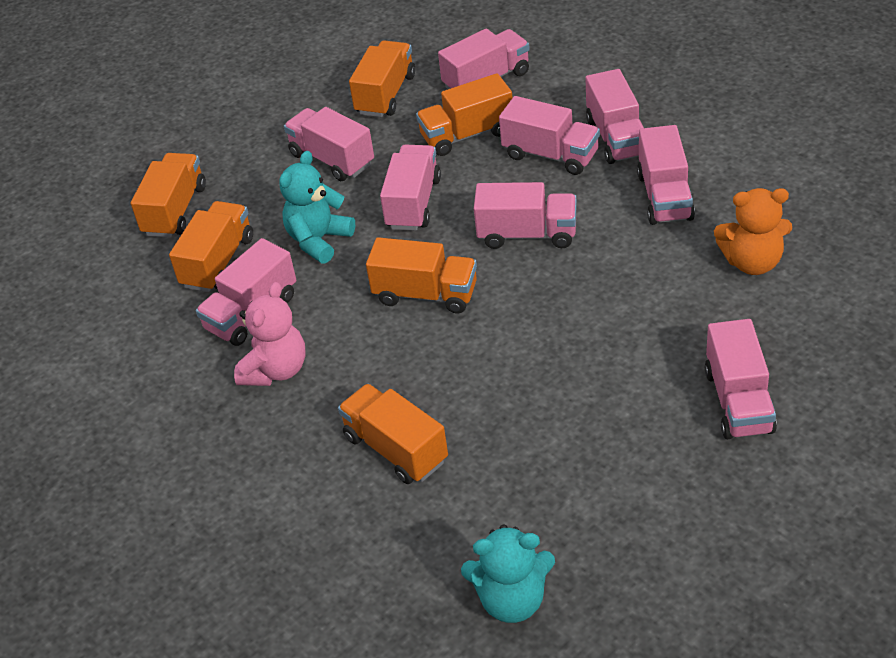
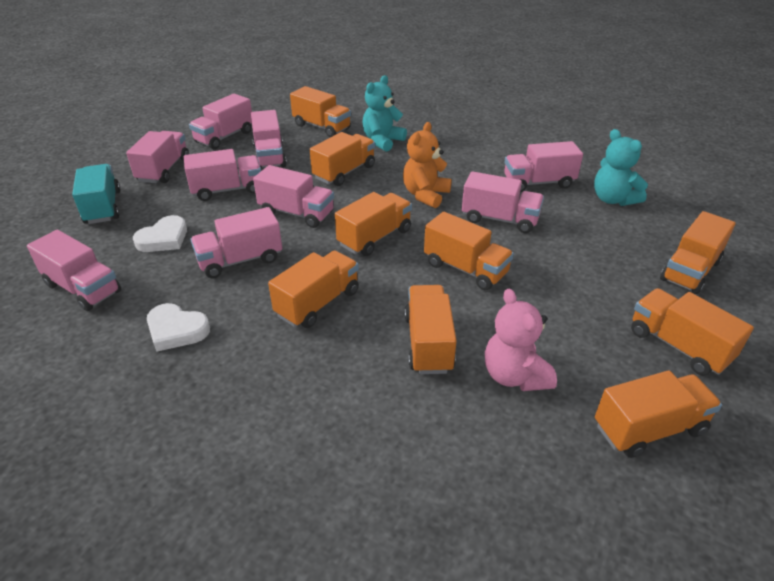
orange truck: 6 -> 9
turquoise truck: 0 -> 1
white heart: 0 -> 2

